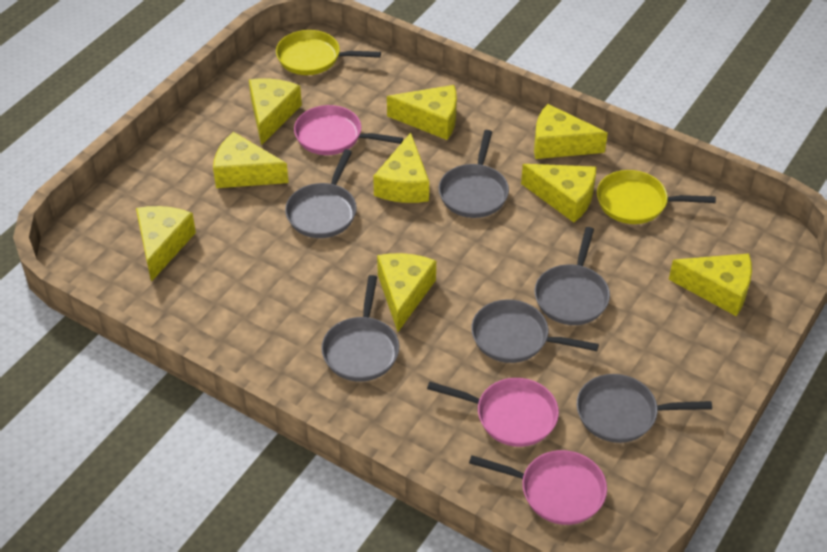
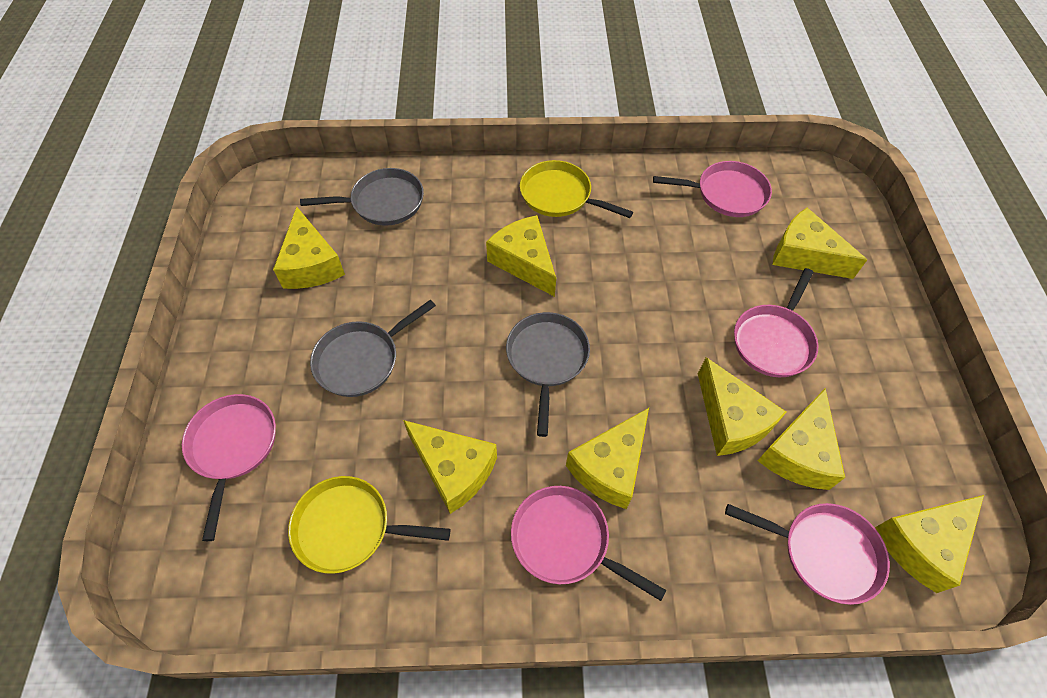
grey pan: 6 -> 3
pink pan: 3 -> 5
yellow cheese: 9 -> 8

